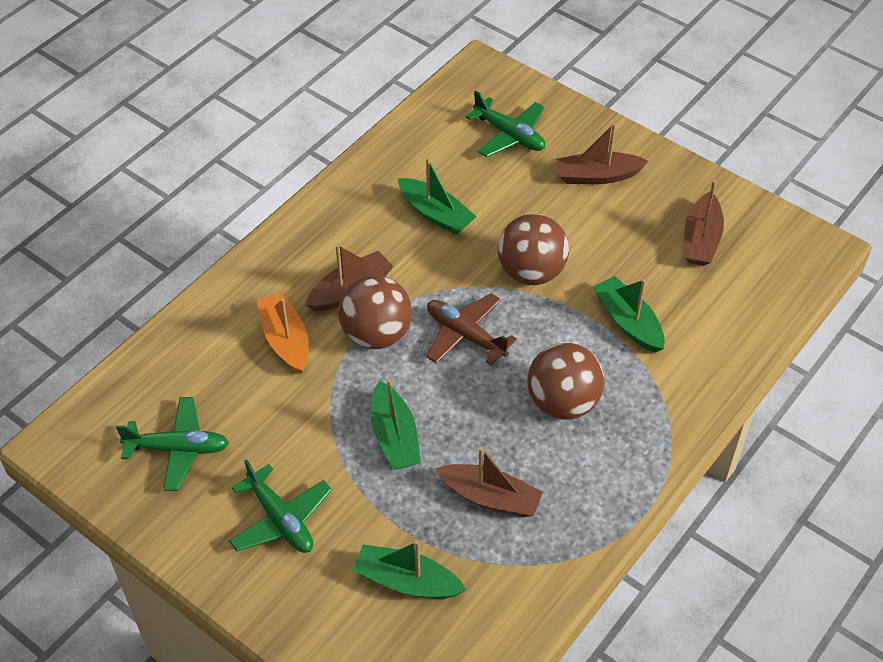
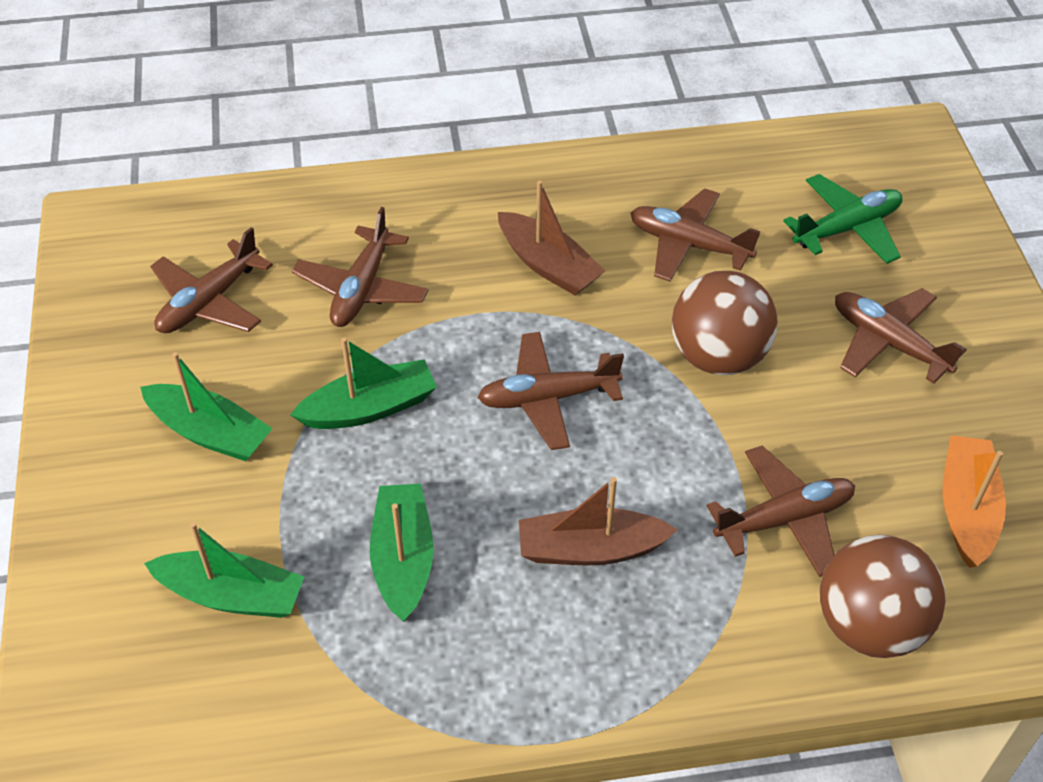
brown ball: 3 -> 2
brown boat: 4 -> 2
brown plane: 1 -> 6
green plane: 3 -> 1

